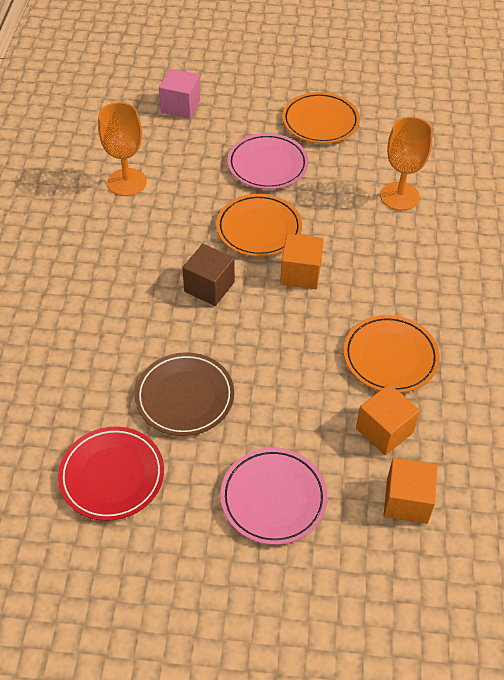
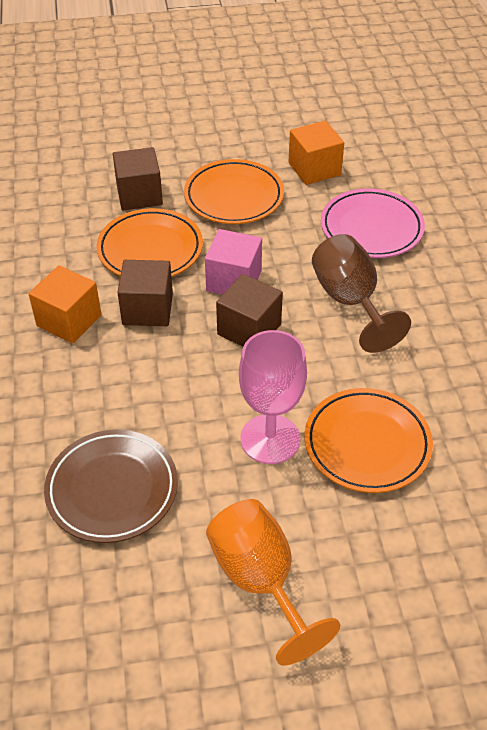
brown cube: 1 -> 3
brown goblet: 0 -> 1
orange cube: 3 -> 2
orange goblet: 2 -> 1
pink goblet: 0 -> 1
pink plate: 2 -> 1
red plate: 1 -> 0

